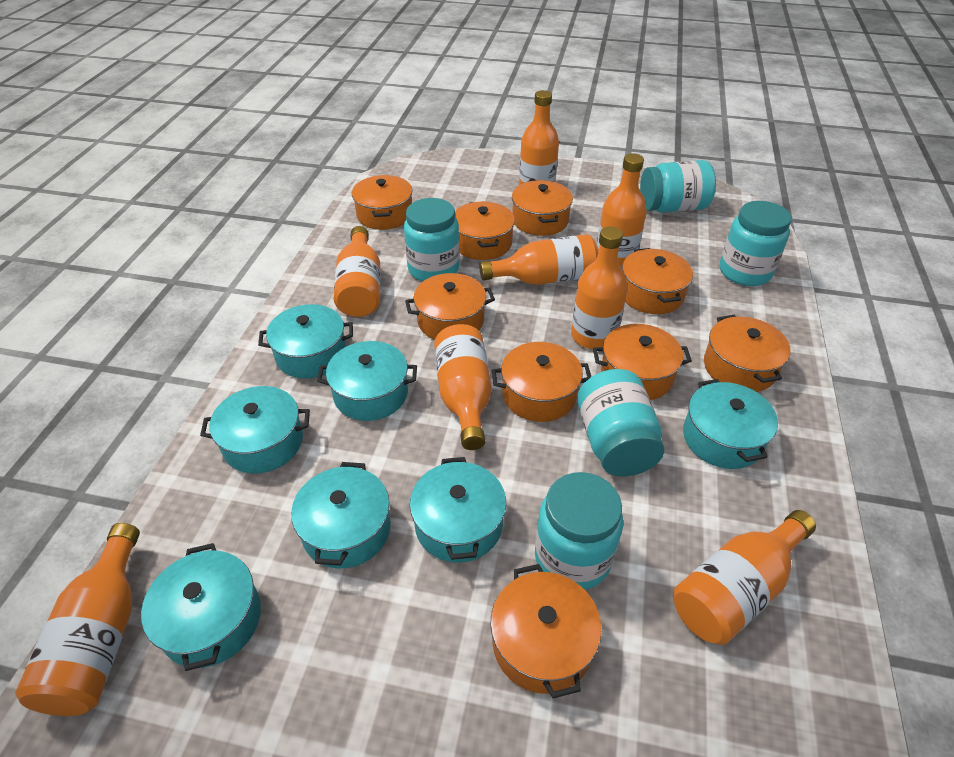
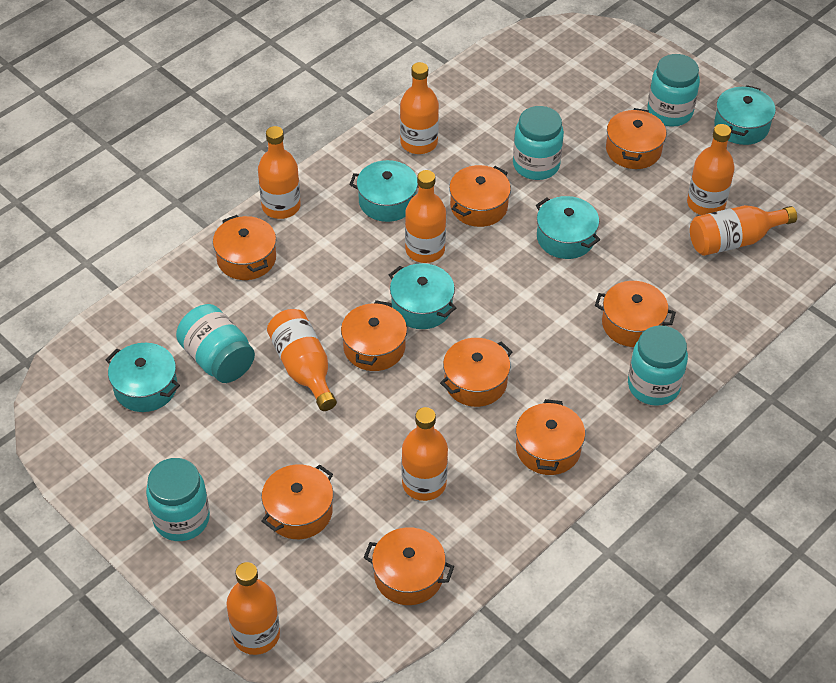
turquoise pot: 7 -> 5

